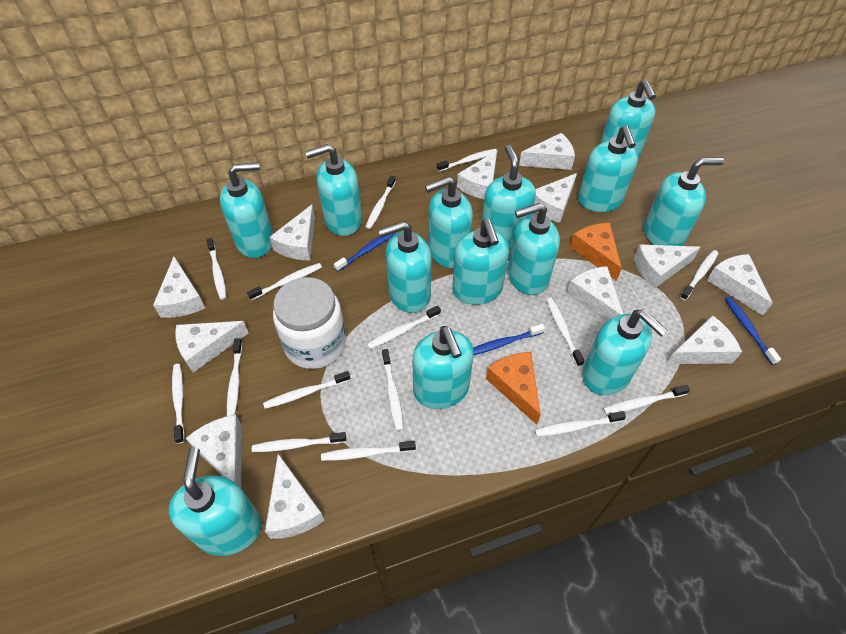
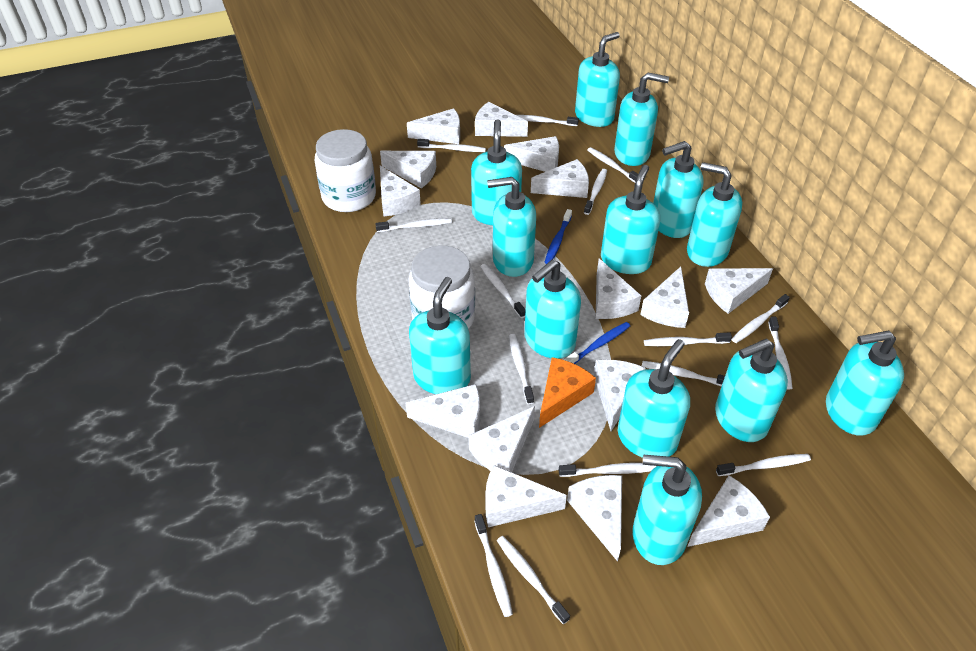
blue toothbrush: 3 -> 2
orange cheese: 2 -> 1
white cheese: 12 -> 15
white jar: 1 -> 2

